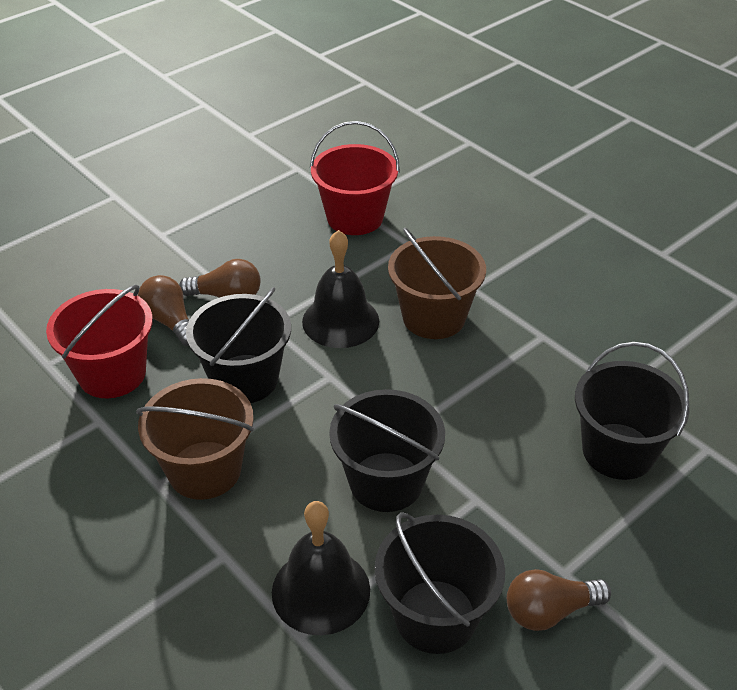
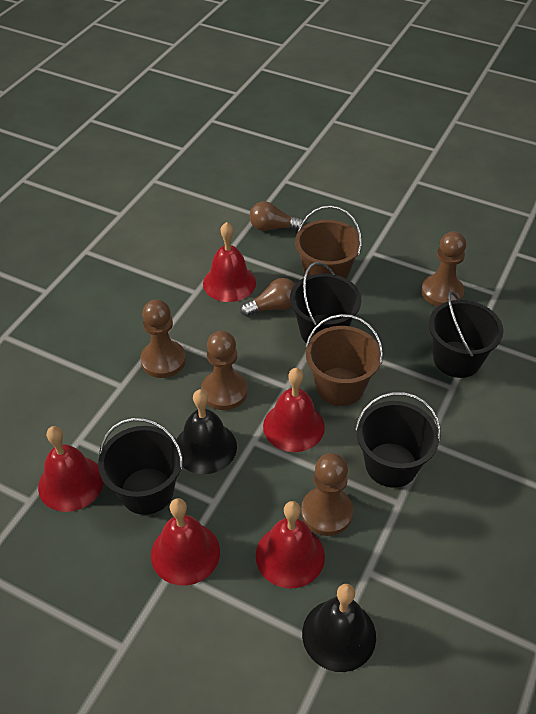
brown light bulb: 3 -> 2
brown pawn: 0 -> 4
red bell: 0 -> 5
red bucket: 2 -> 0

